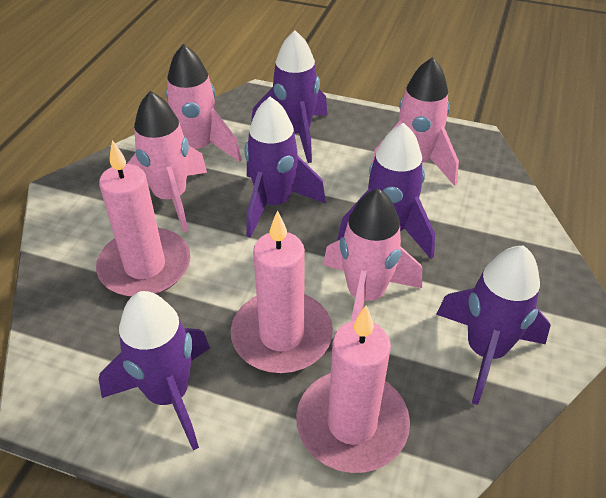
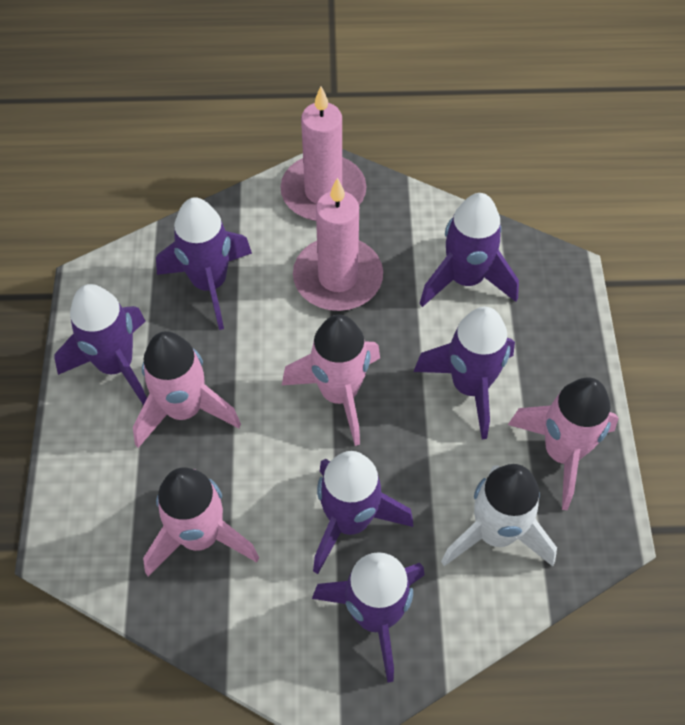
pink candle: 3 -> 2
purple rocket: 5 -> 6
white rocket: 0 -> 1

